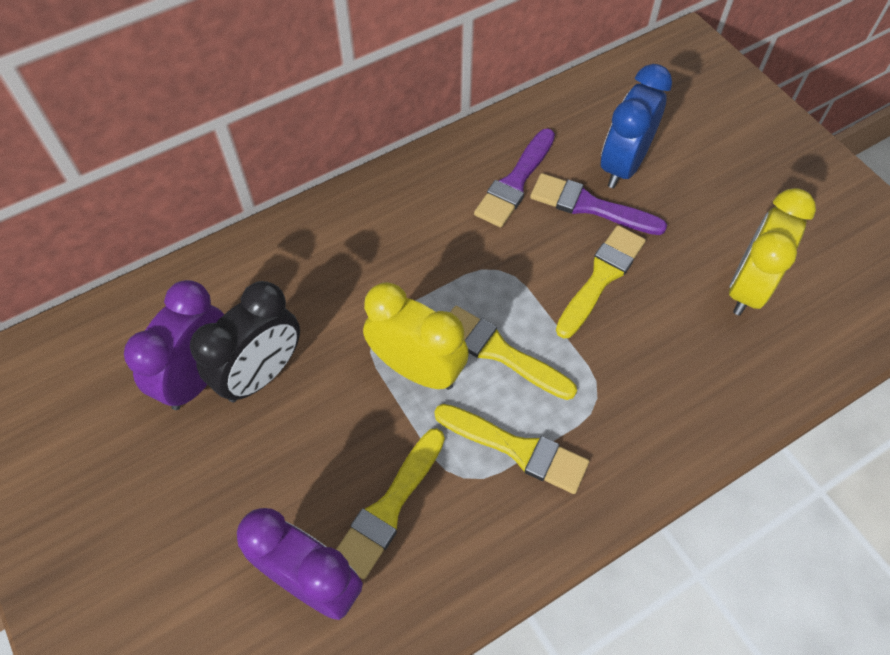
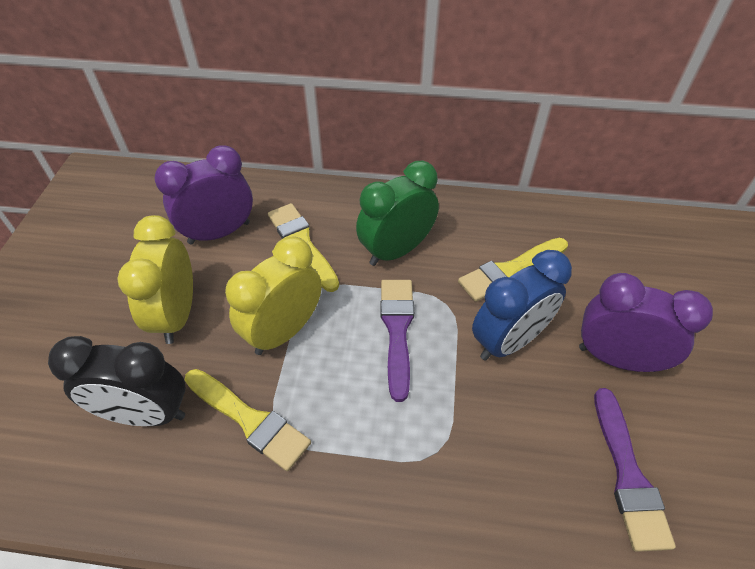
green clock: 0 -> 1
yellow brush: 4 -> 3

